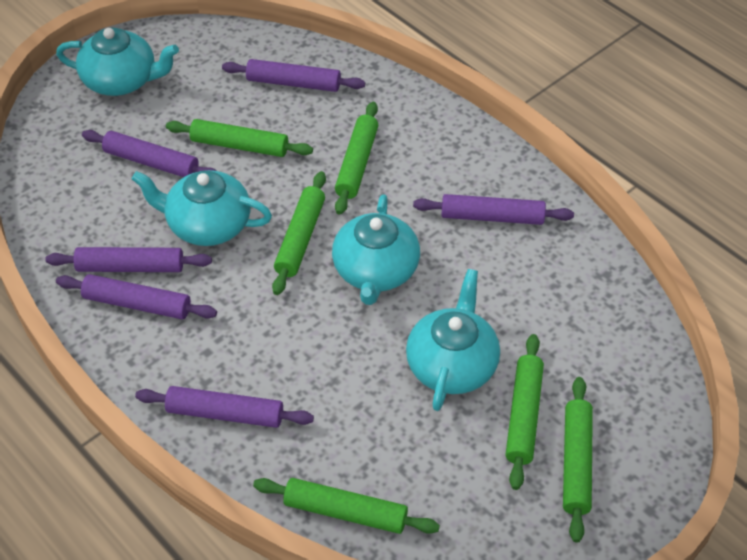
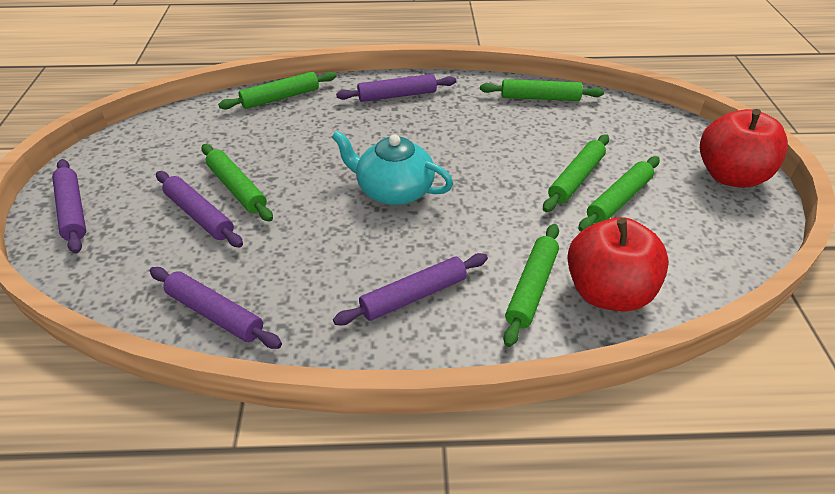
purple rolling pin: 6 -> 5
red apple: 0 -> 2
turquoise teapot: 4 -> 1

